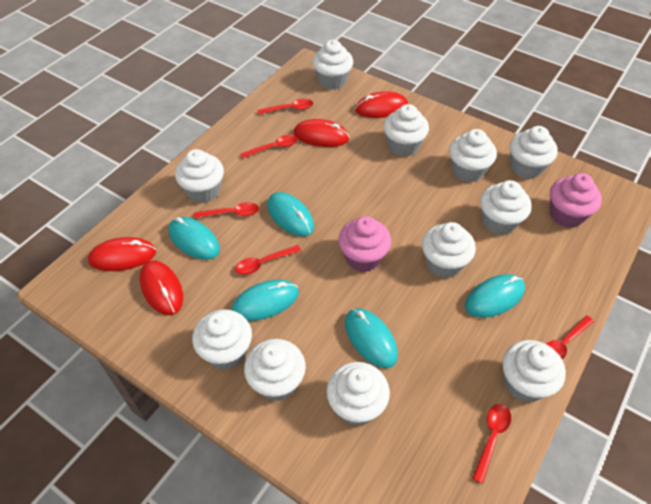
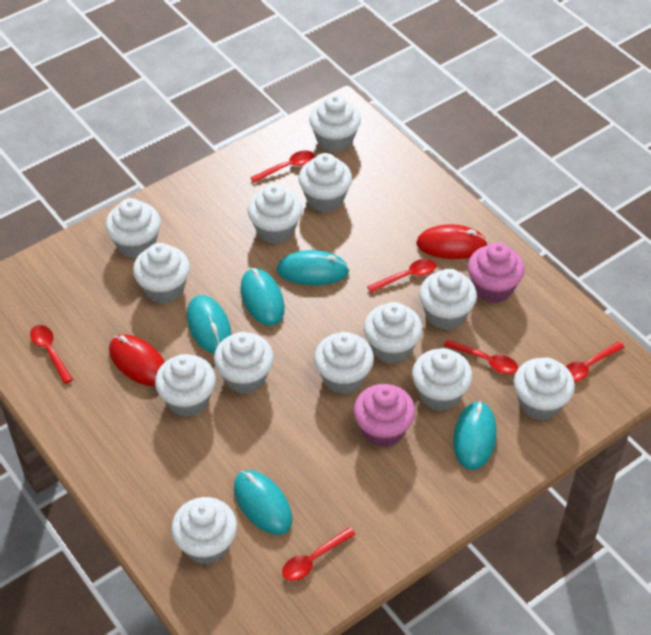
red mouse: 4 -> 2
white cupcake: 11 -> 13

